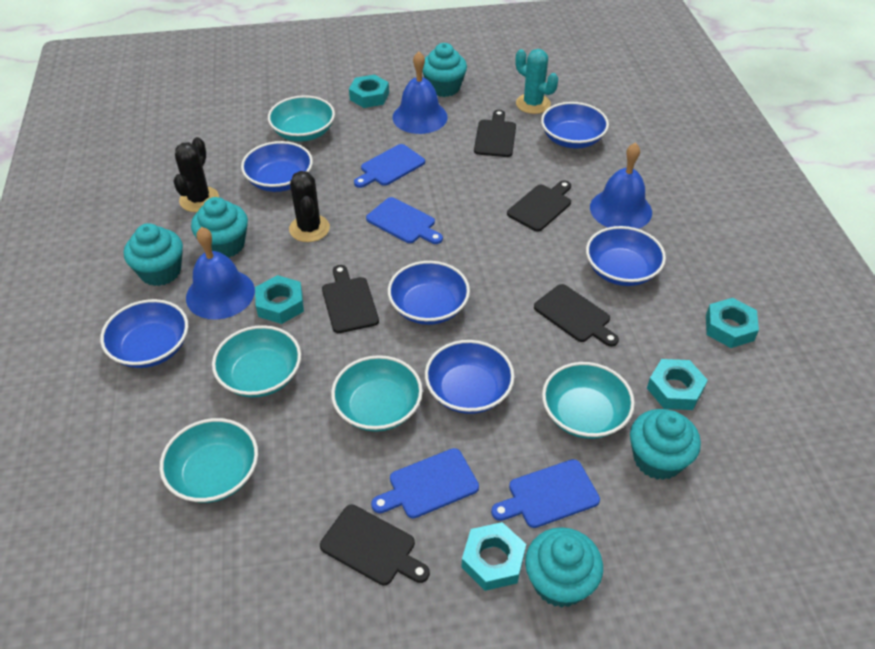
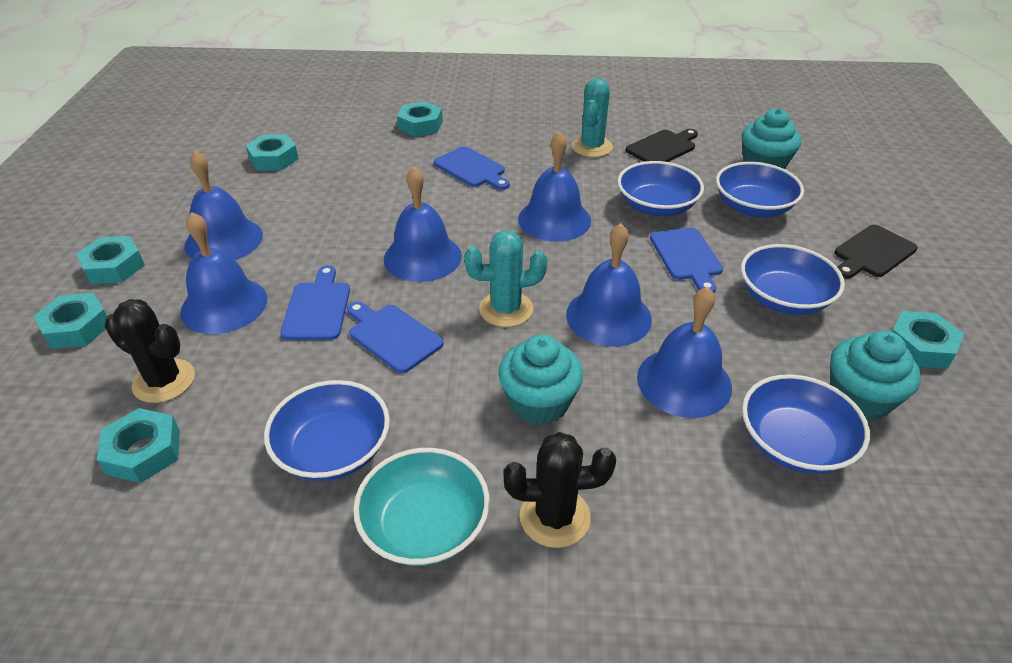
black cutting board: 5 -> 2
blue bell: 3 -> 6
blue bowl: 6 -> 5
turquoise bowl: 5 -> 1
turquoise cactus: 1 -> 2
turquoise cupcake: 5 -> 3
turquoise nut: 5 -> 6

